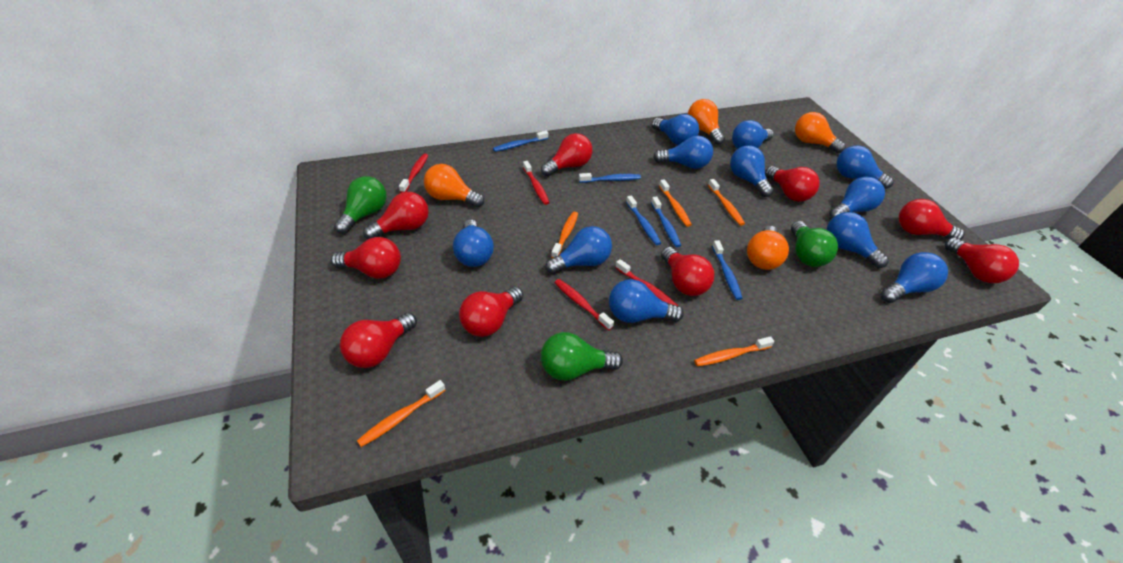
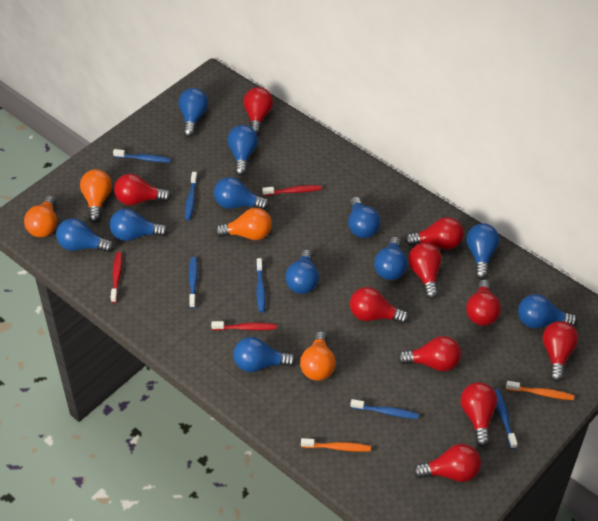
blue toothbrush: 5 -> 6
green light bulb: 3 -> 0
orange toothbrush: 5 -> 2
red light bulb: 9 -> 10
red toothbrush: 4 -> 3

